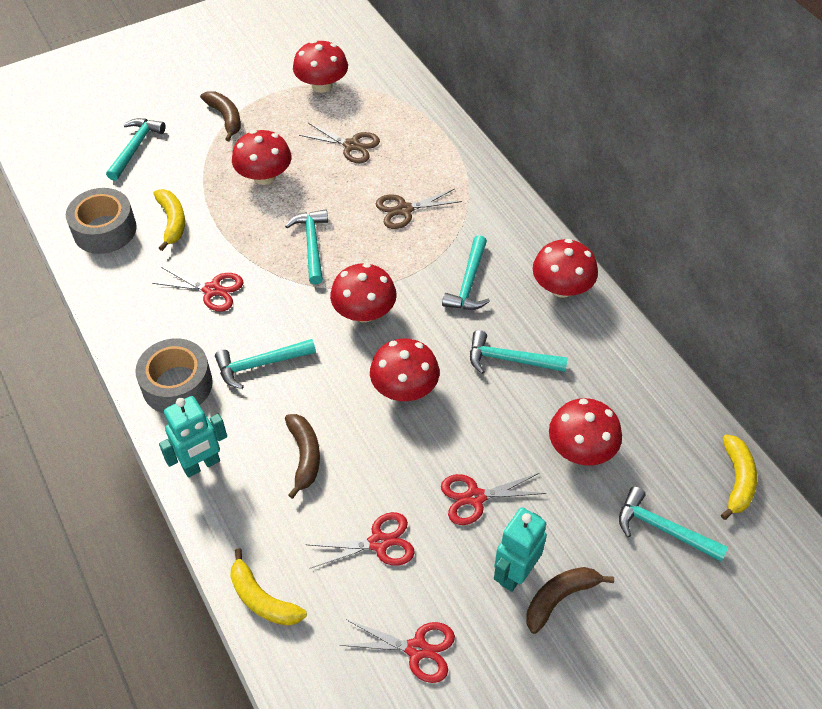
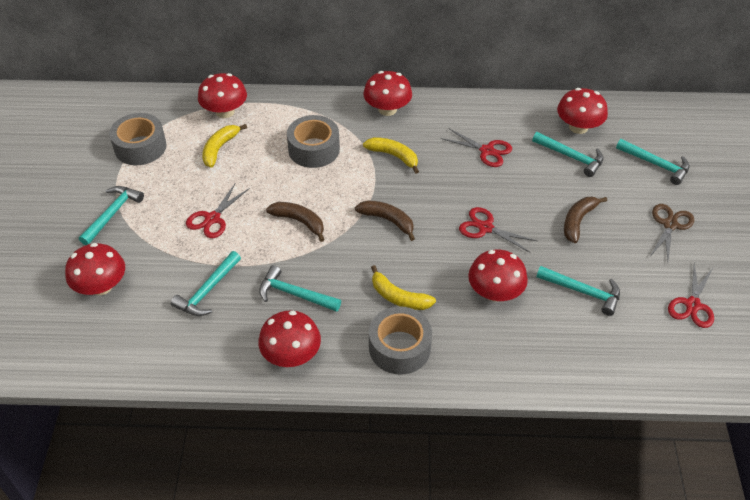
brown scissors: 2 -> 1
grey tape: 2 -> 3
turquoise robot: 2 -> 0

